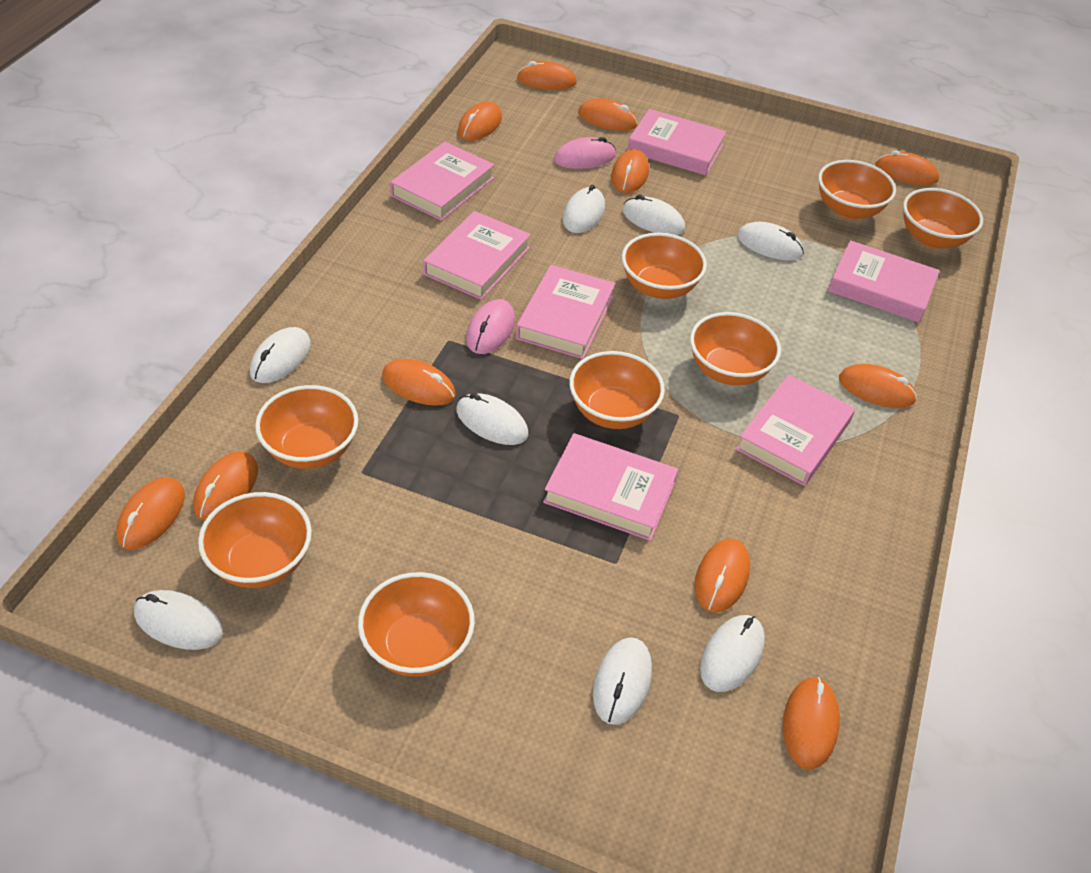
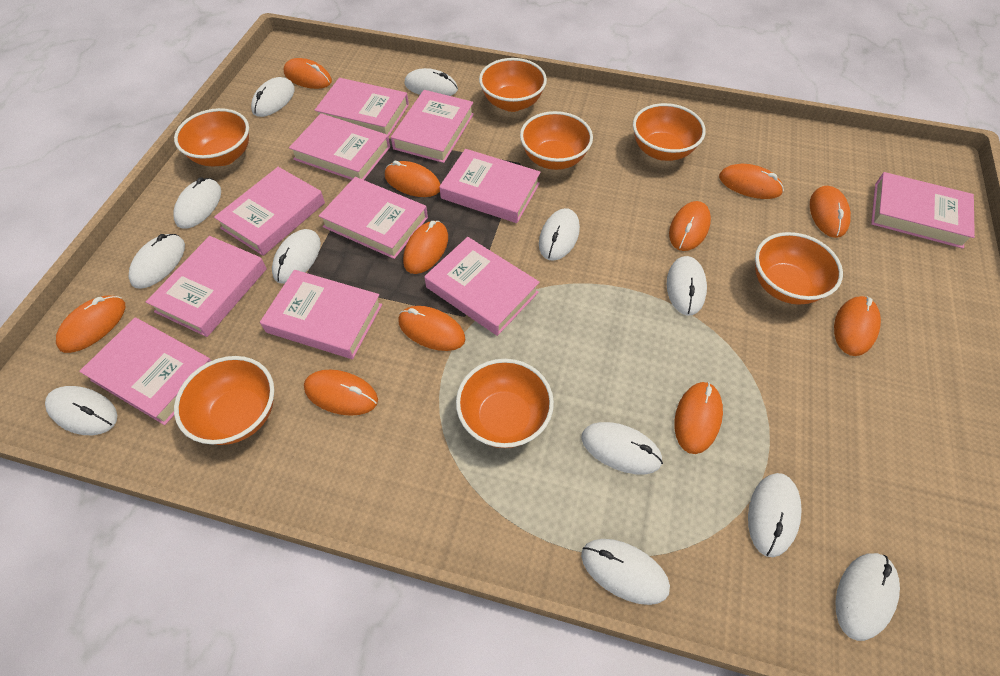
orange bowl: 8 -> 7
pink book: 7 -> 11
pink mouse: 2 -> 0
white mouse: 8 -> 12

